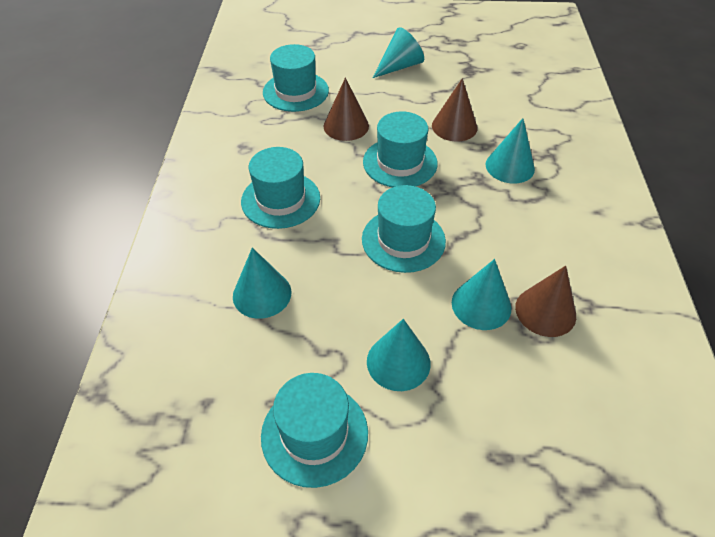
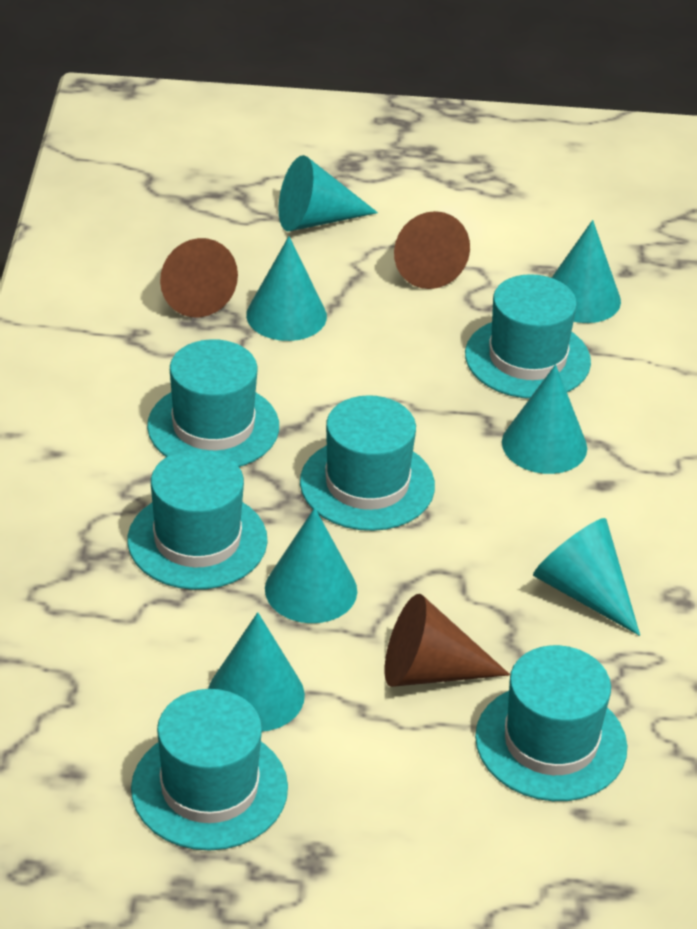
turquoise cone: 5 -> 7
turquoise hat: 5 -> 6

